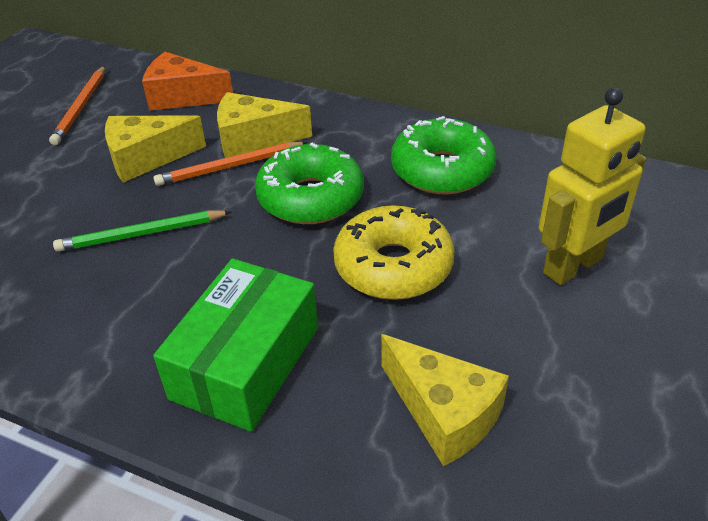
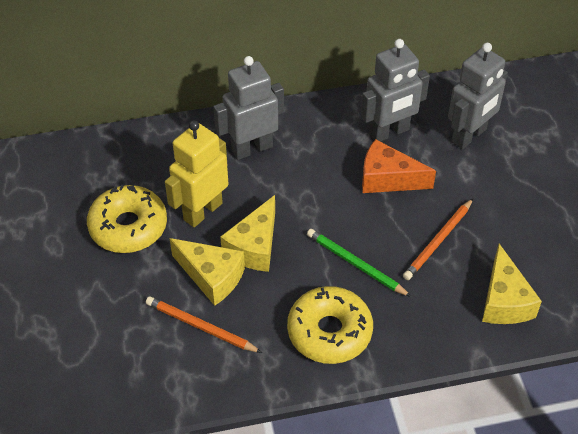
green box: 1 -> 0
green donut: 2 -> 0
grey robot: 0 -> 3
yellow donut: 1 -> 2

